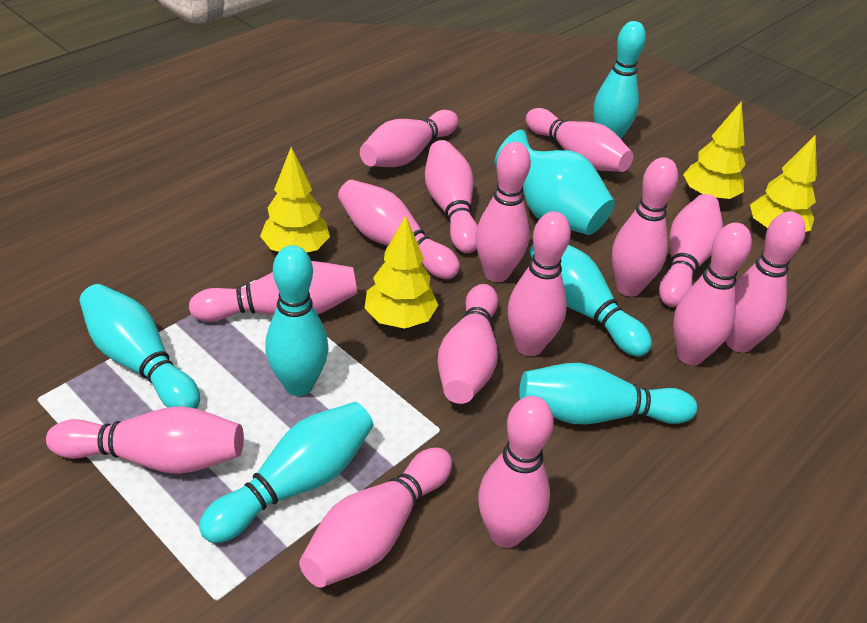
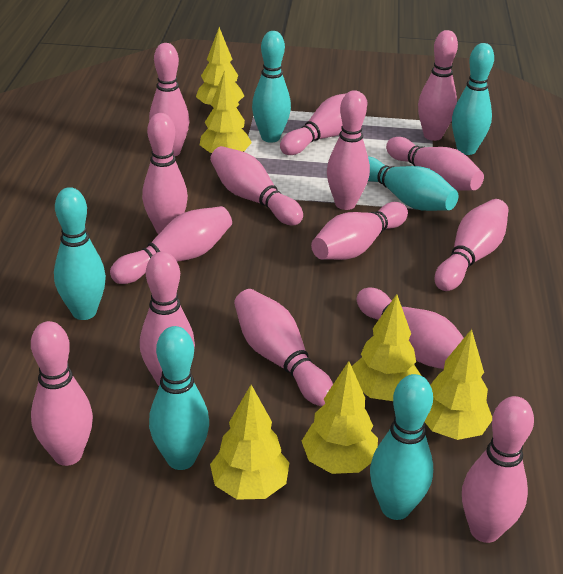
turquoise vase: 1 -> 0
yellow tree: 4 -> 6

